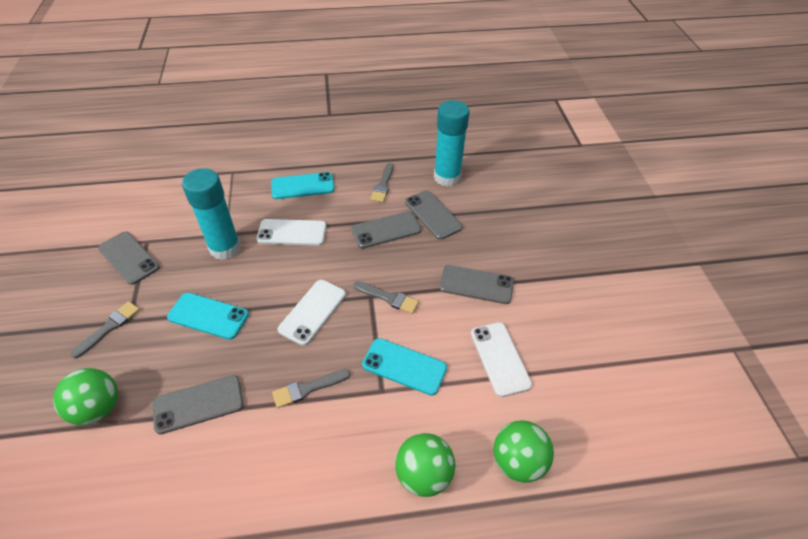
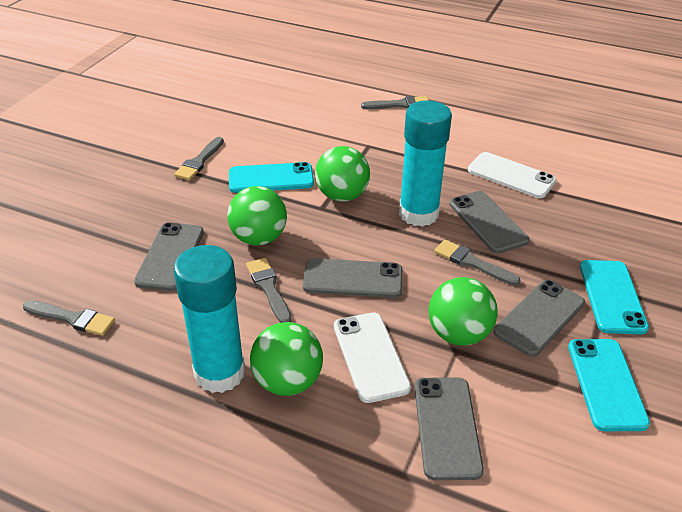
green ball: 3 -> 4
grey brush: 4 -> 5
white phone: 3 -> 2

